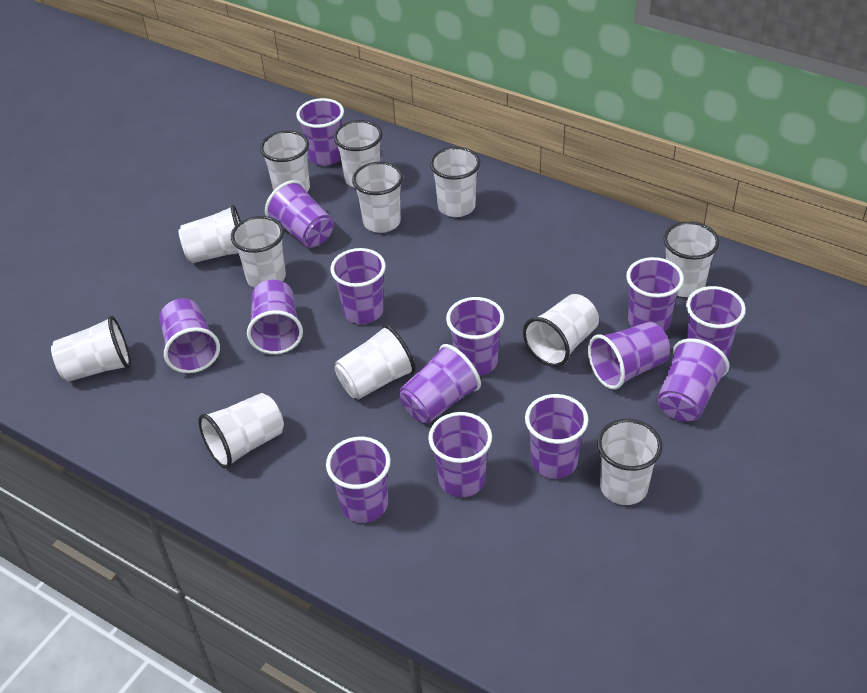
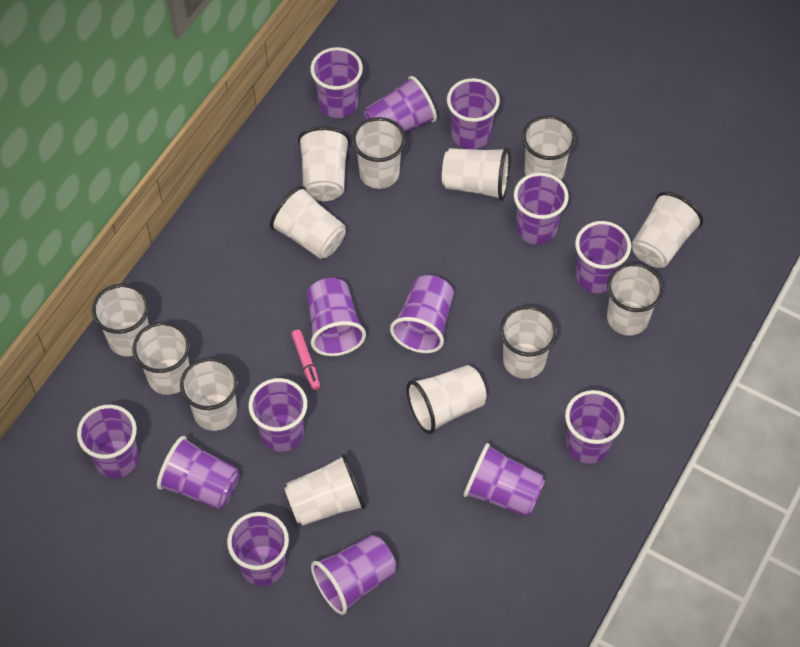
pink marker: 0 -> 1
white cup: 12 -> 13

